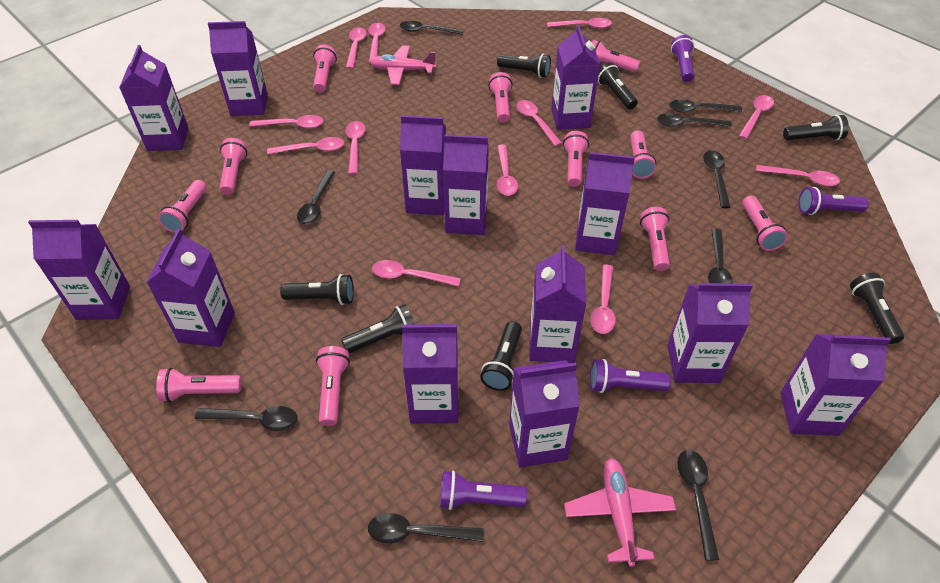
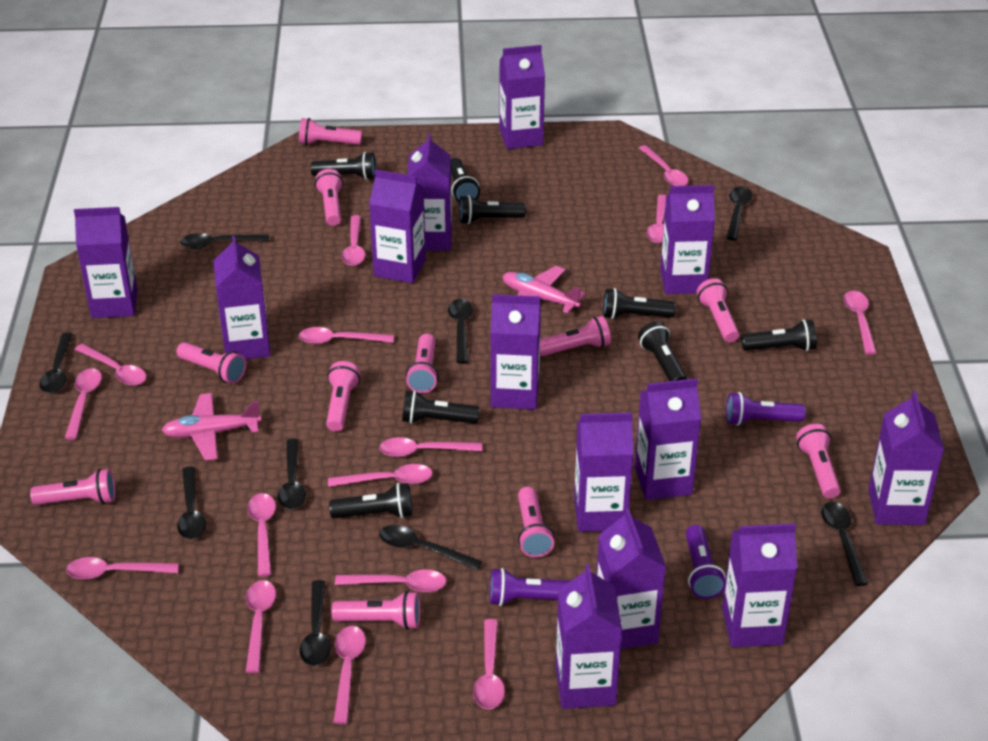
black flashlight: 7 -> 8
pink spoon: 12 -> 15
purple flashlight: 4 -> 3

